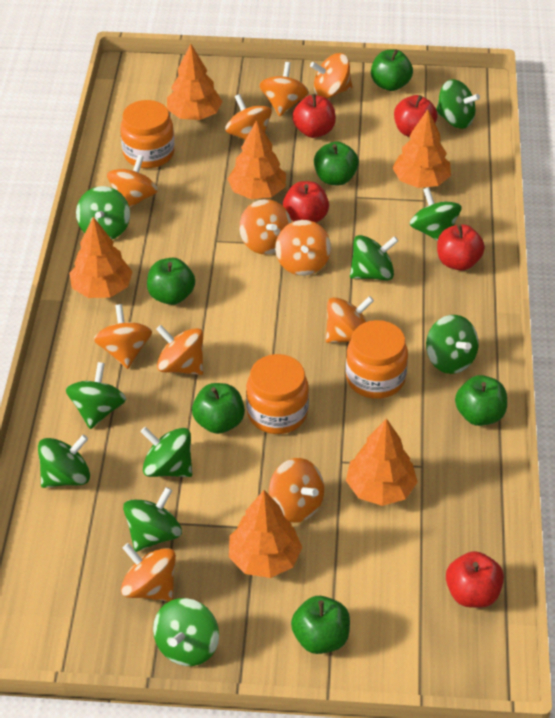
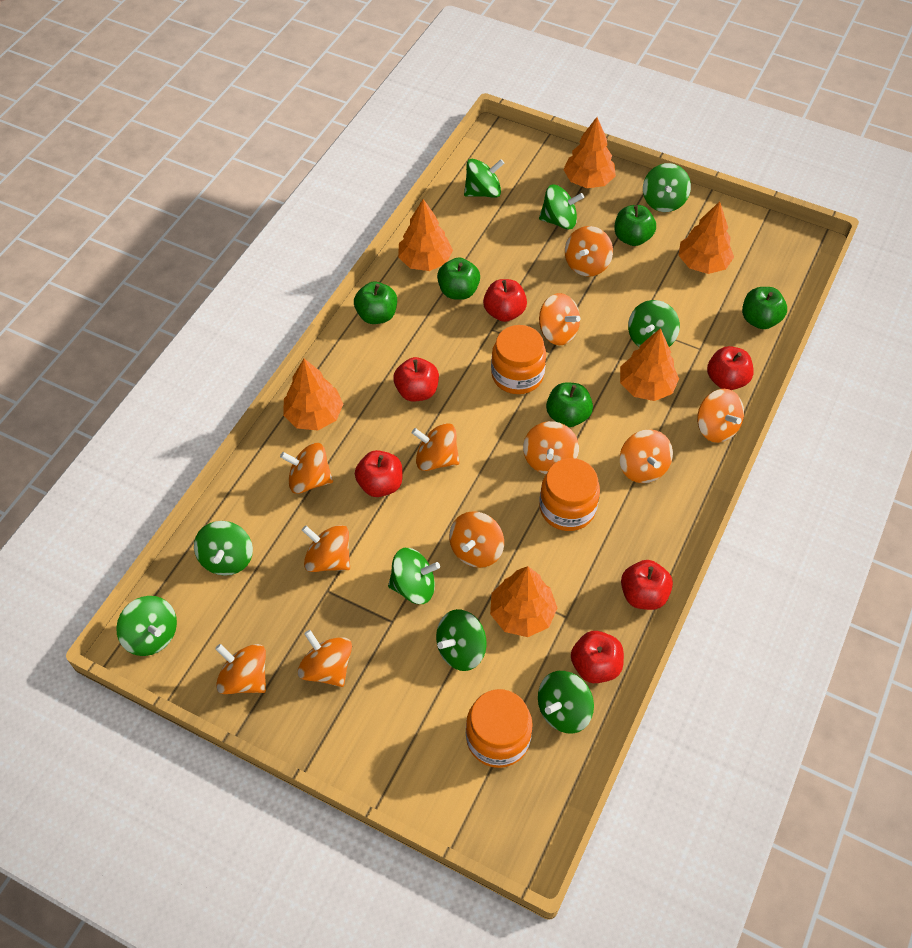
green apple: 6 -> 5
green spinning top: 10 -> 9
red apple: 5 -> 6

